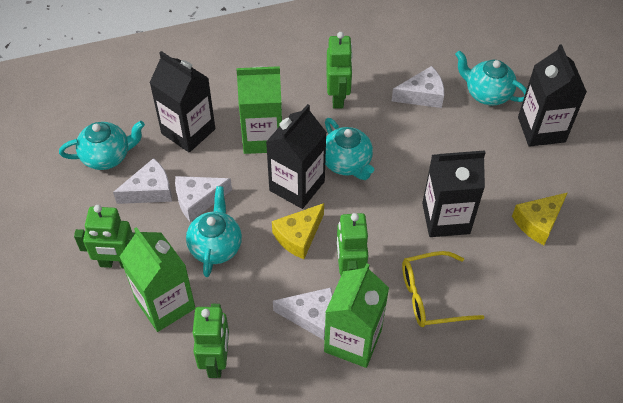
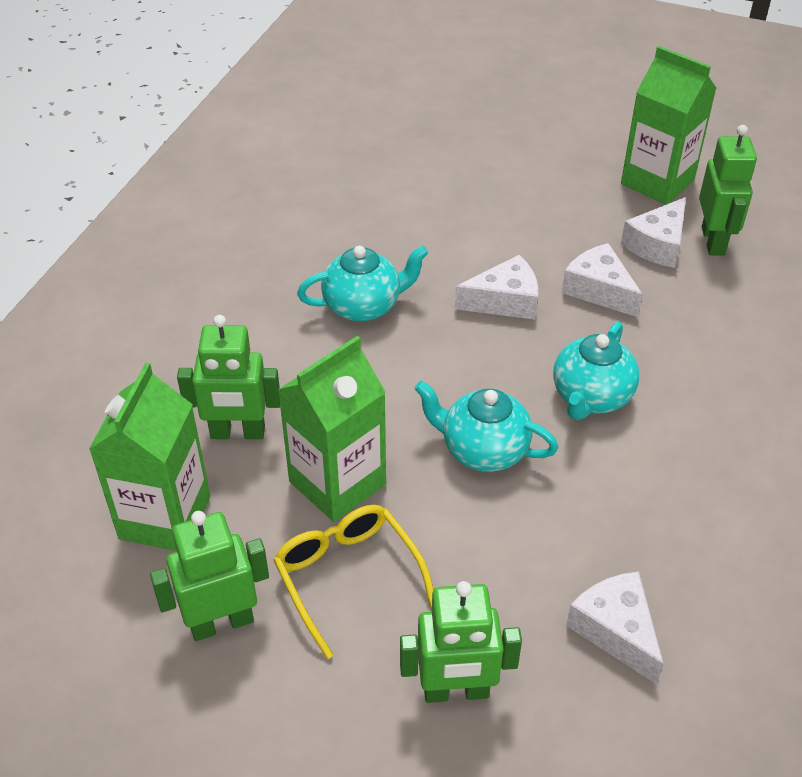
black carton: 4 -> 0
turquoise teapot: 4 -> 3
yellow cheese: 2 -> 0

